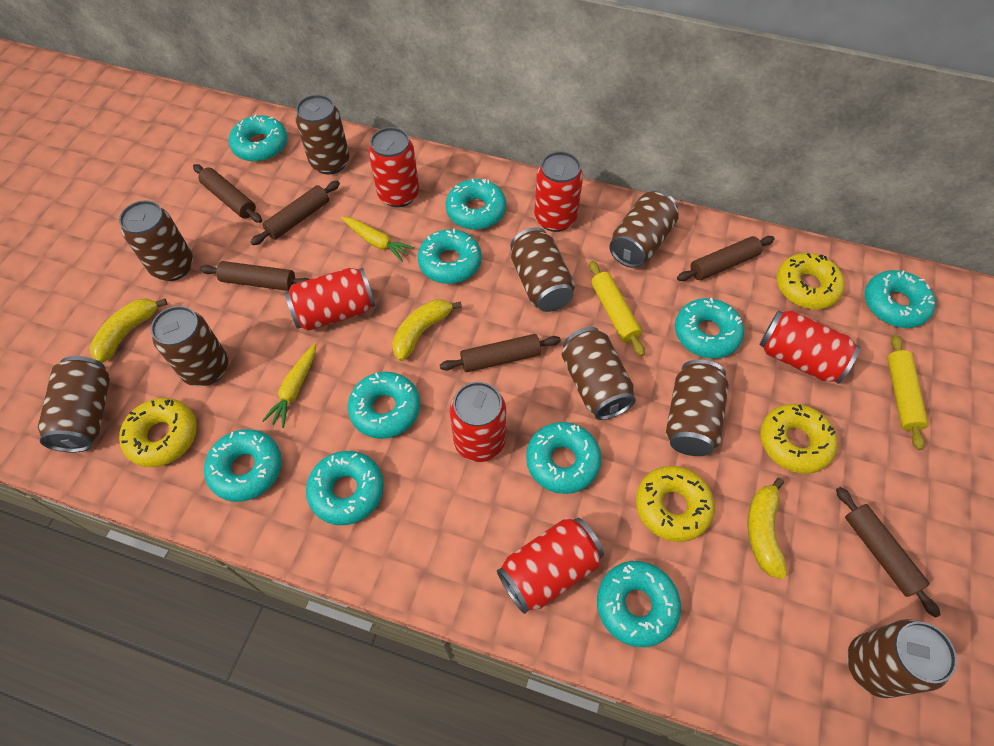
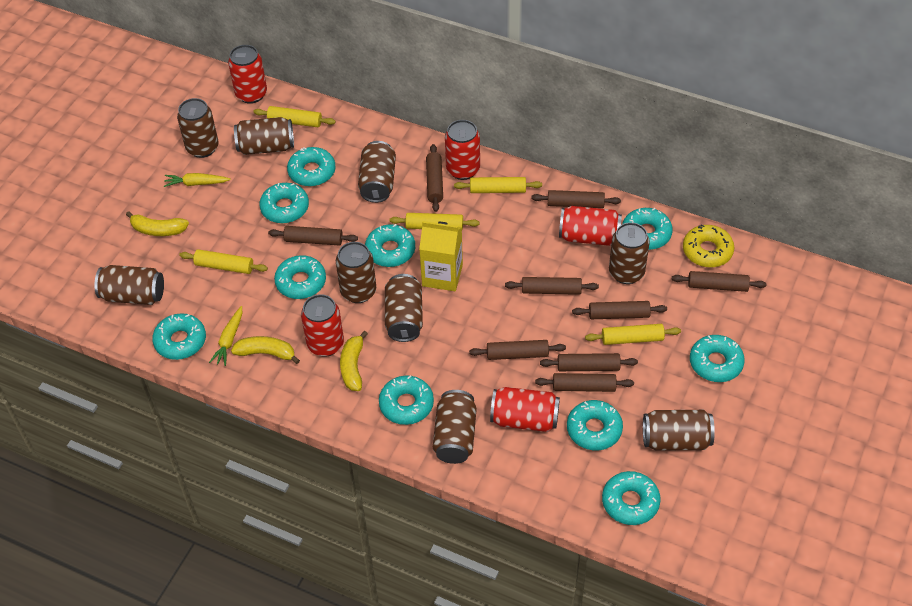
brown rolling pin: 6 -> 9
red can: 6 -> 5
yellow carton: 0 -> 1
yellow donut: 4 -> 1
yellow rolling pin: 2 -> 5

